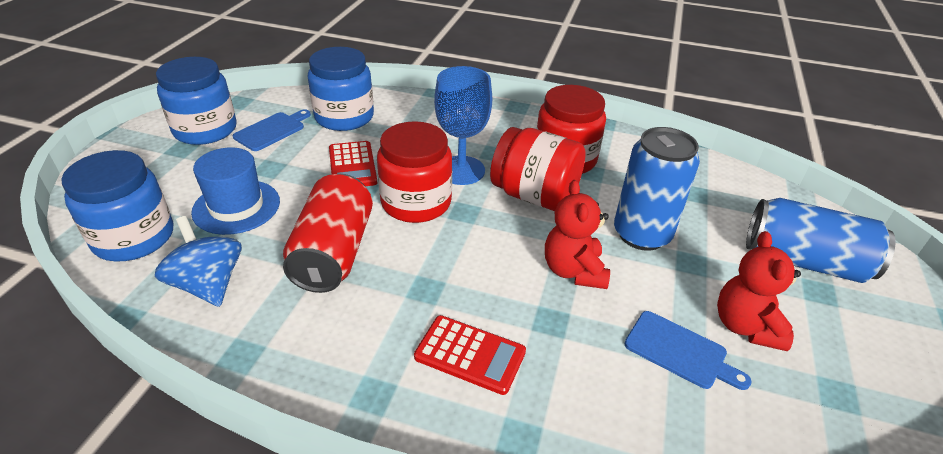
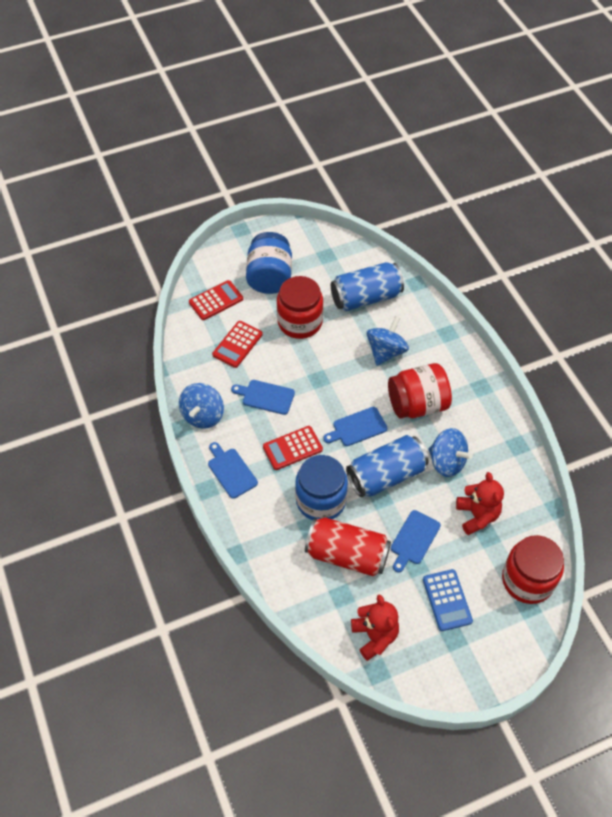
blue calculator: 0 -> 1
blue cutting board: 2 -> 4
blue goblet: 1 -> 0
blue hat: 1 -> 0
blue jar: 3 -> 2
blue spinning top: 1 -> 3
red calculator: 2 -> 3

